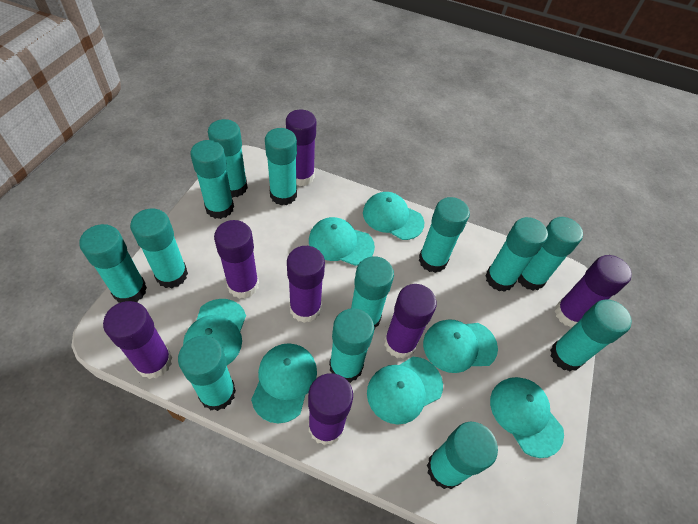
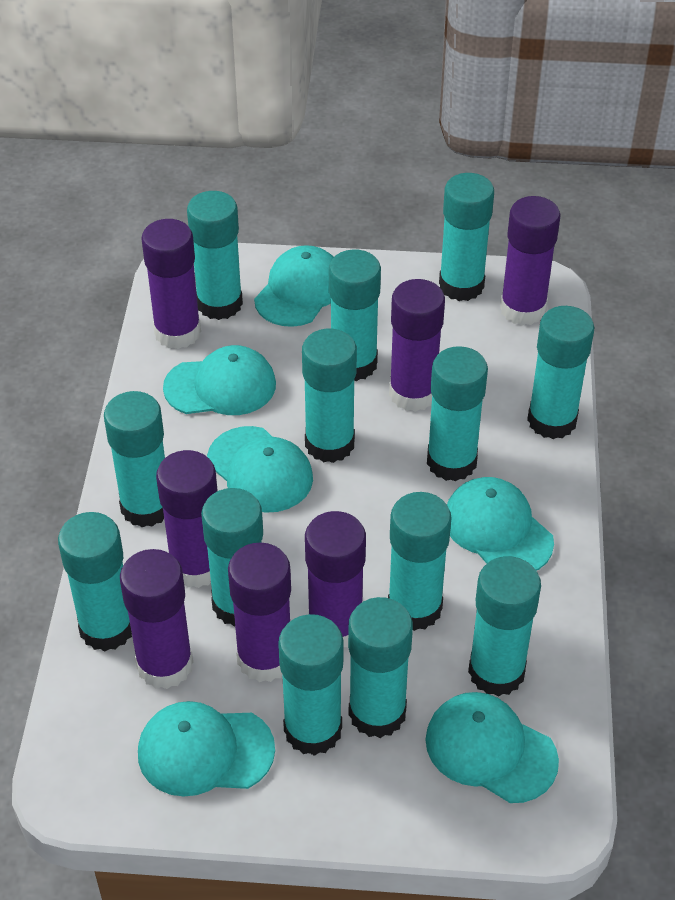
turquoise cap: 7 -> 6

